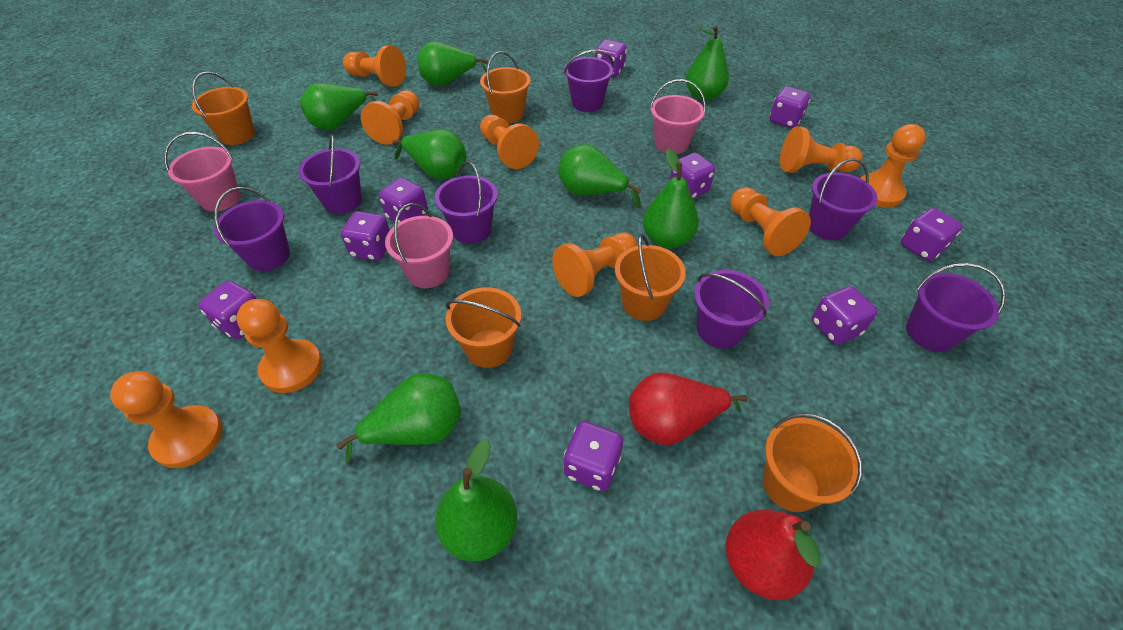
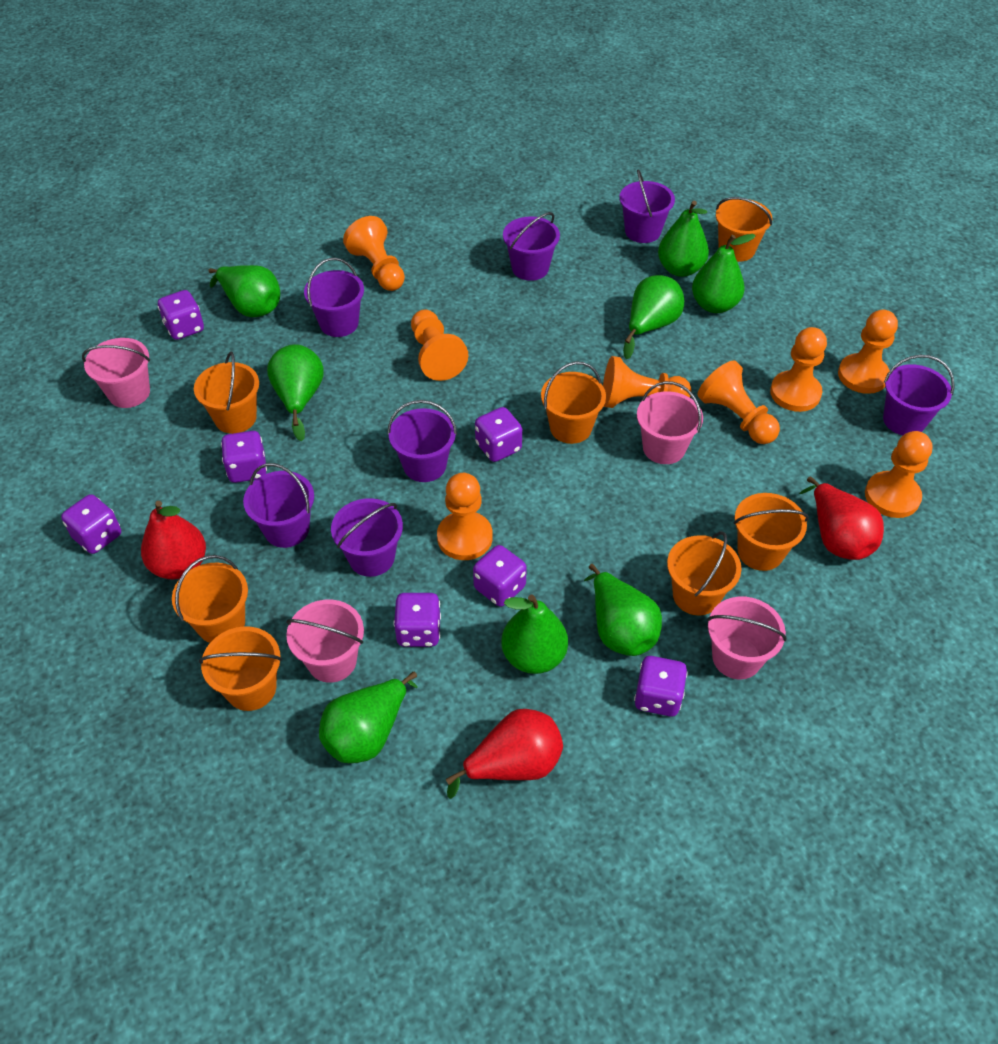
orange bucket: 5 -> 7
orange pawn: 9 -> 8
pink bucket: 3 -> 4
purple dice: 9 -> 7
red pear: 2 -> 3

